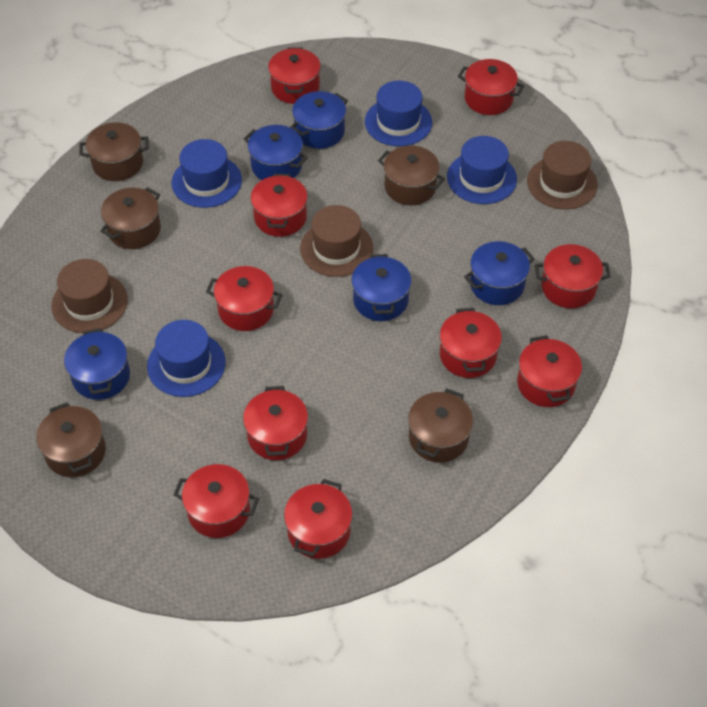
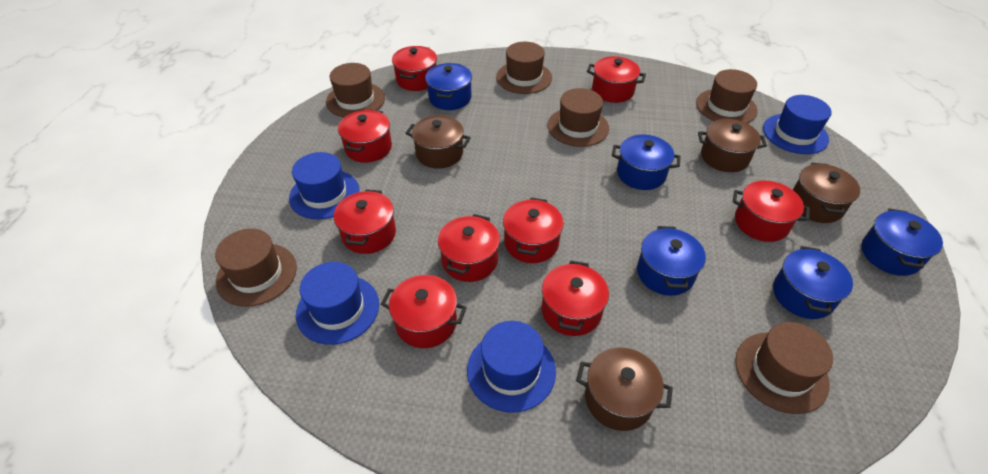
brown hat: 3 -> 6
brown pot: 5 -> 4
red pot: 10 -> 9

